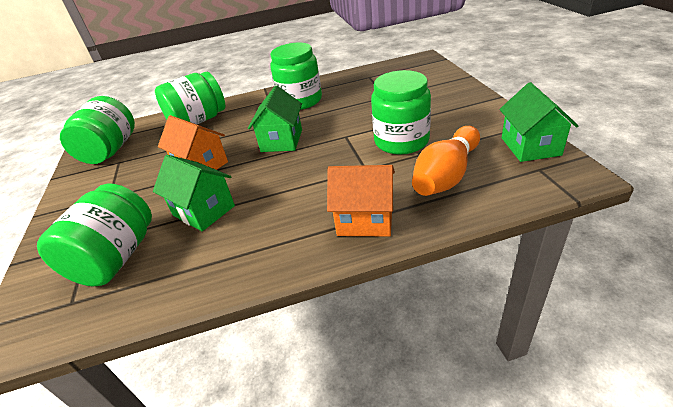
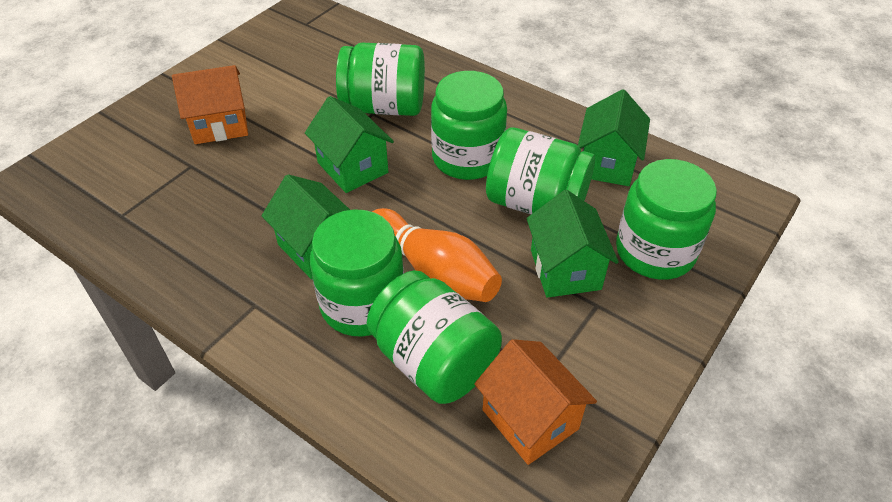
green house: 3 -> 4
green jar: 5 -> 6

